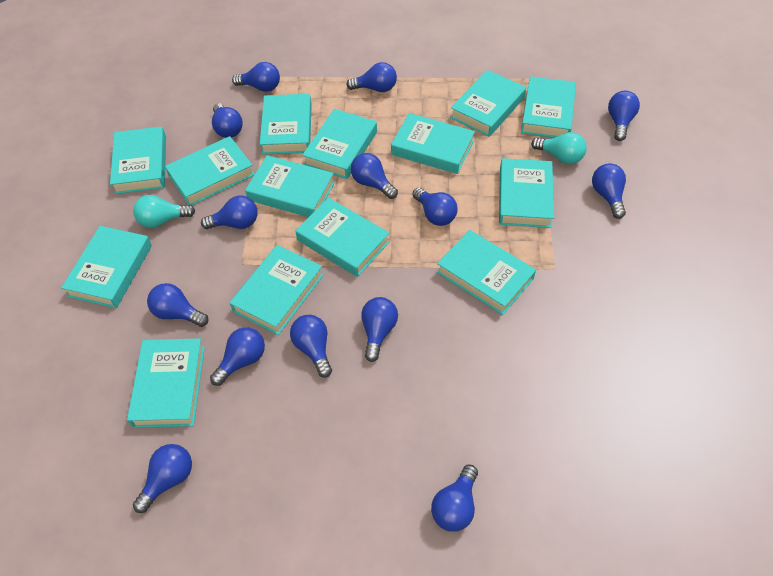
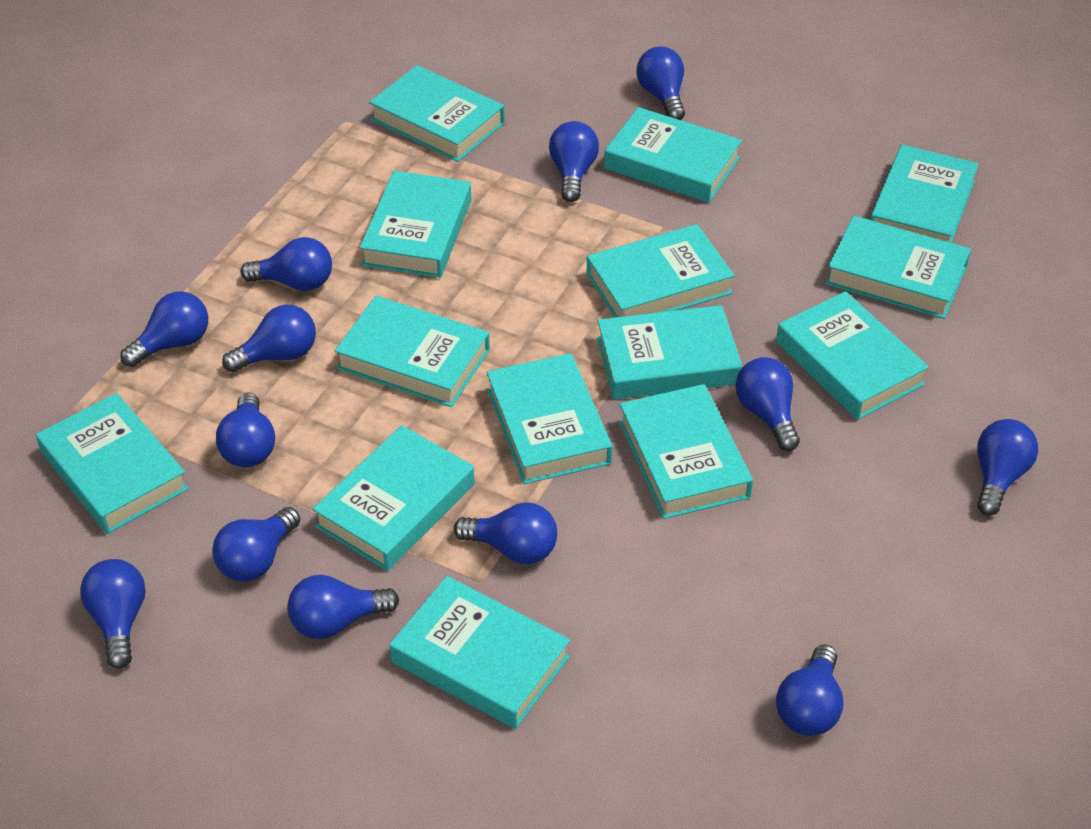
blue light bulb: 14 -> 13
turquoise light bulb: 2 -> 0

